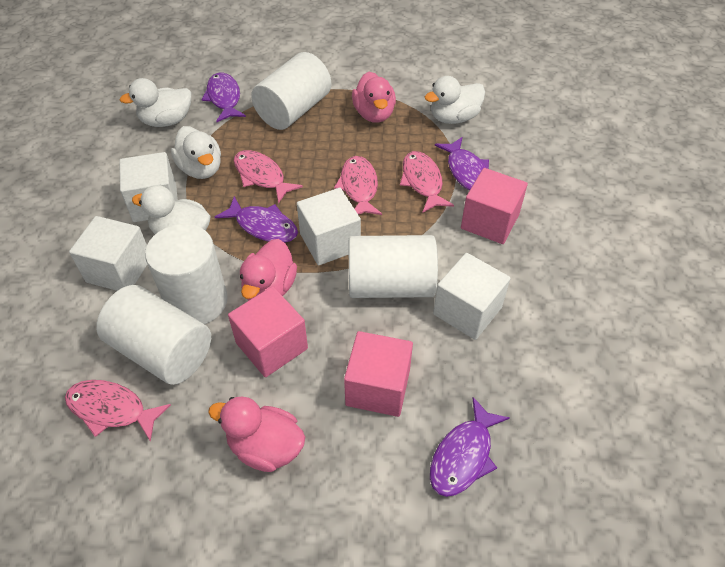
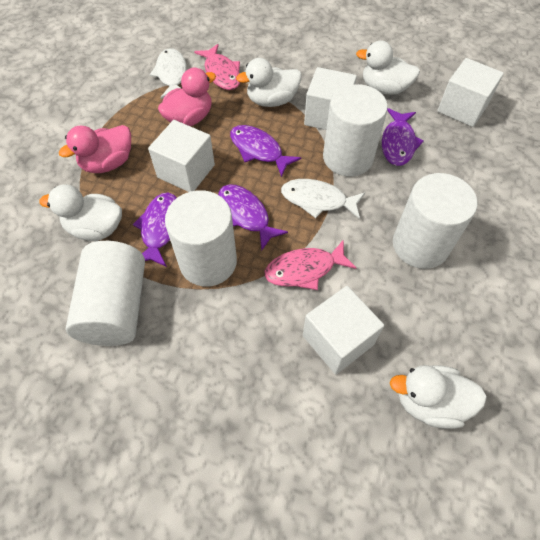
pink cube: 3 -> 0
pink duck: 3 -> 2
pink fish: 4 -> 2
white fish: 0 -> 2

